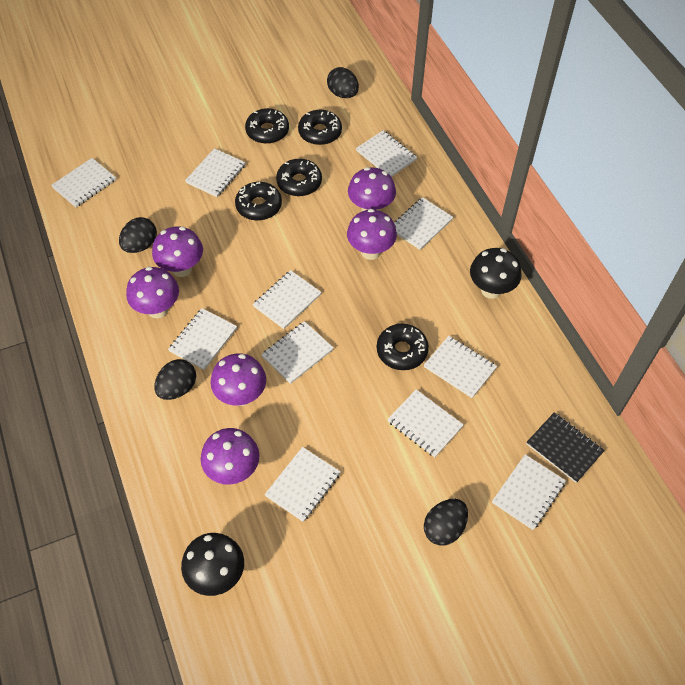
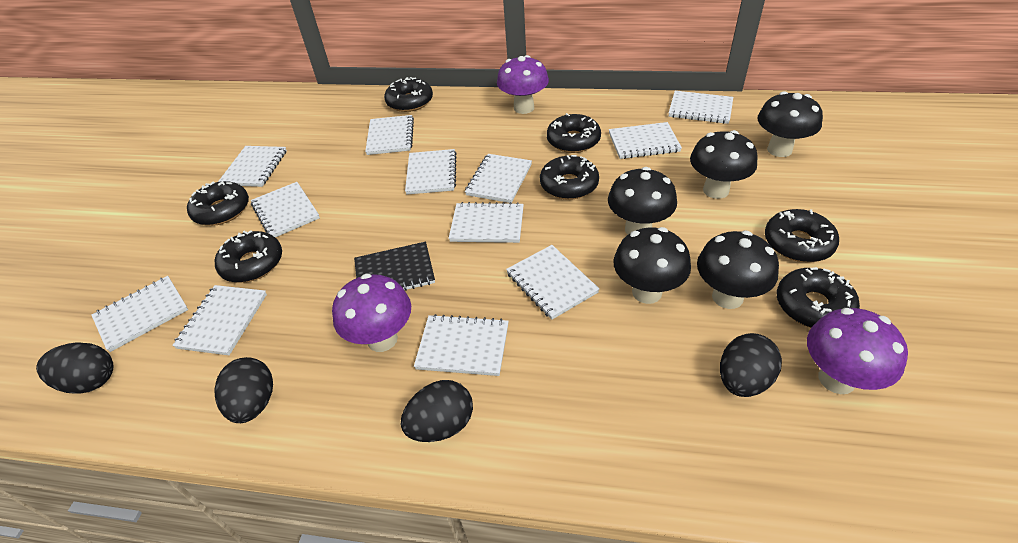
black donut: 5 -> 7
black mushroom: 2 -> 5
purple mushroom: 6 -> 3
white notebook: 11 -> 12

